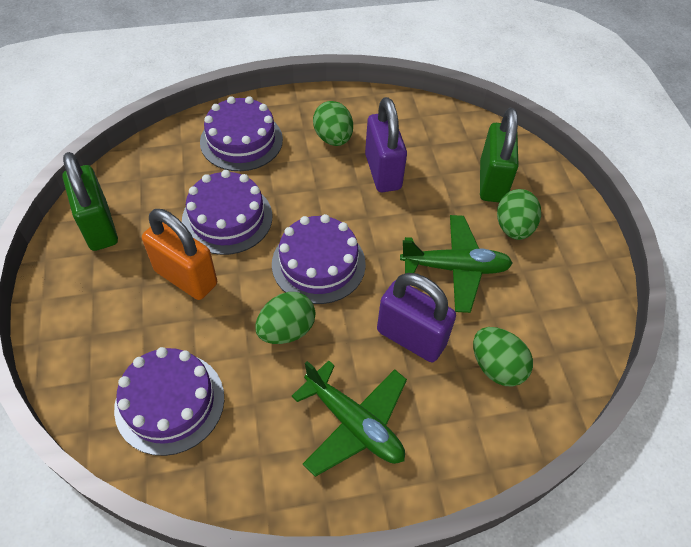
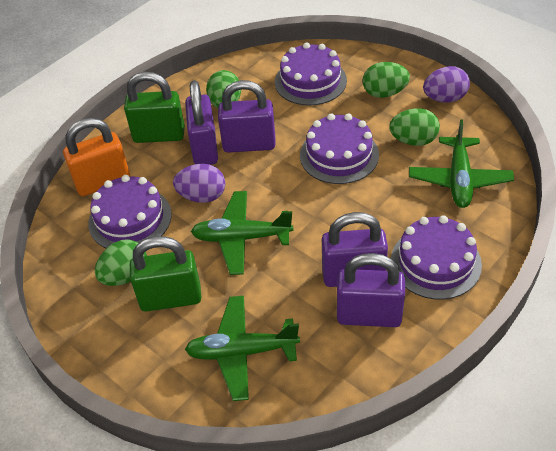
green plane: 2 -> 3
purple egg: 0 -> 2
purple padlock: 2 -> 4

